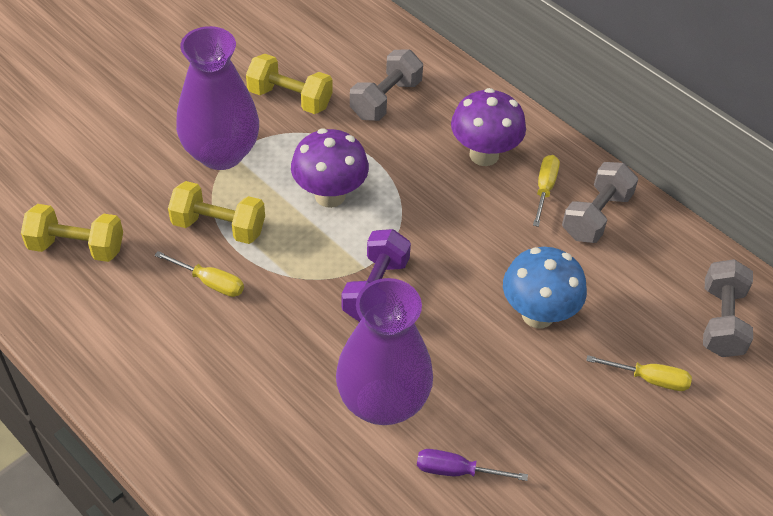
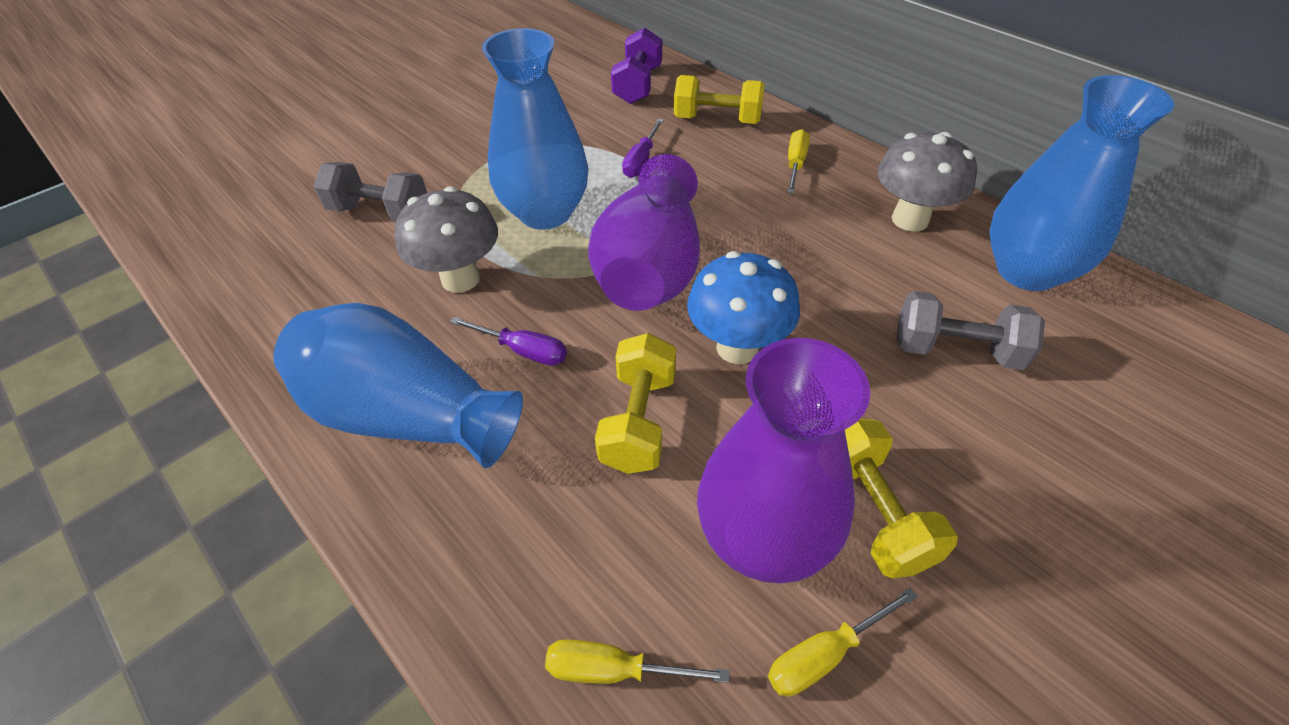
blue vase: 0 -> 3
grey dumbbell: 3 -> 2
grey mushroom: 0 -> 2
purple mushroom: 2 -> 0
purple screwdriver: 1 -> 2

